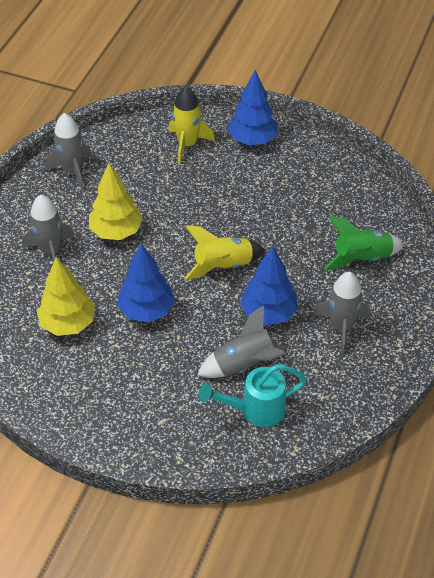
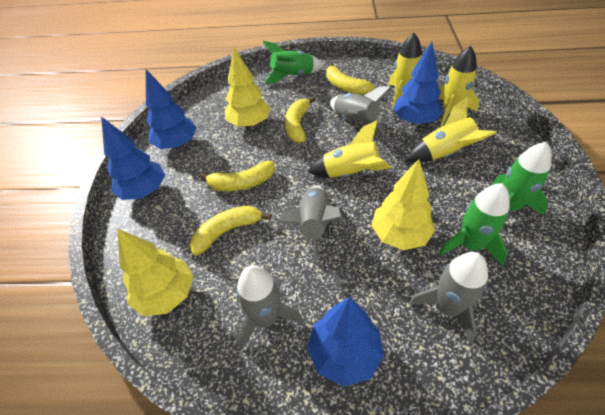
blue tree: 3 -> 4
green rocket: 1 -> 3
turquoise watering can: 1 -> 0
yellow banana: 0 -> 4
yellow rocket: 2 -> 4
yellow tree: 2 -> 3

